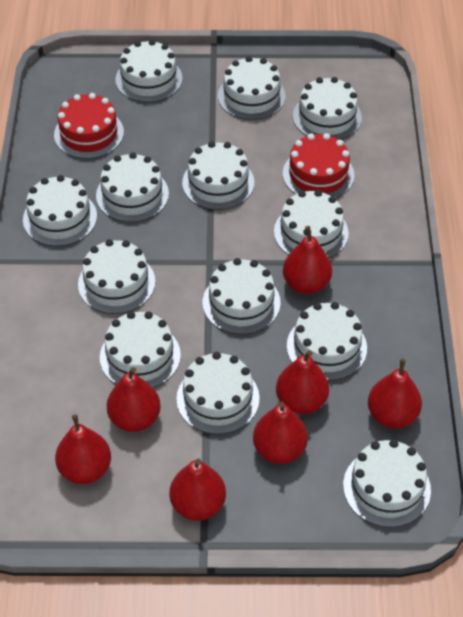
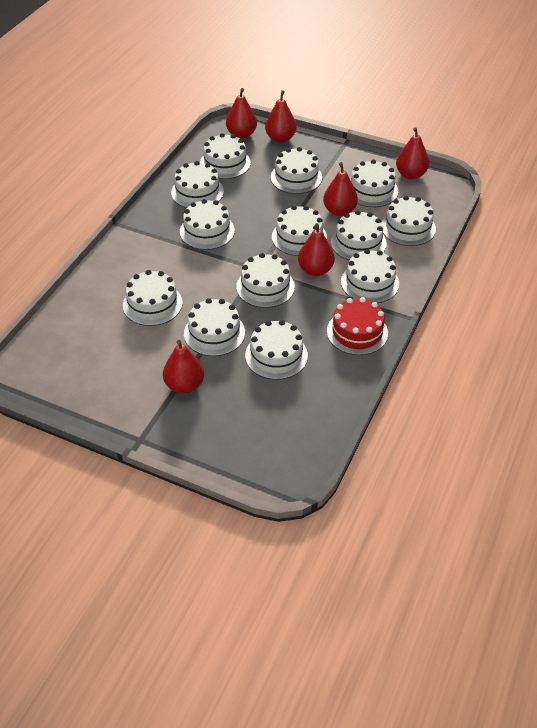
red cake: 2 -> 1
red pear: 7 -> 6

